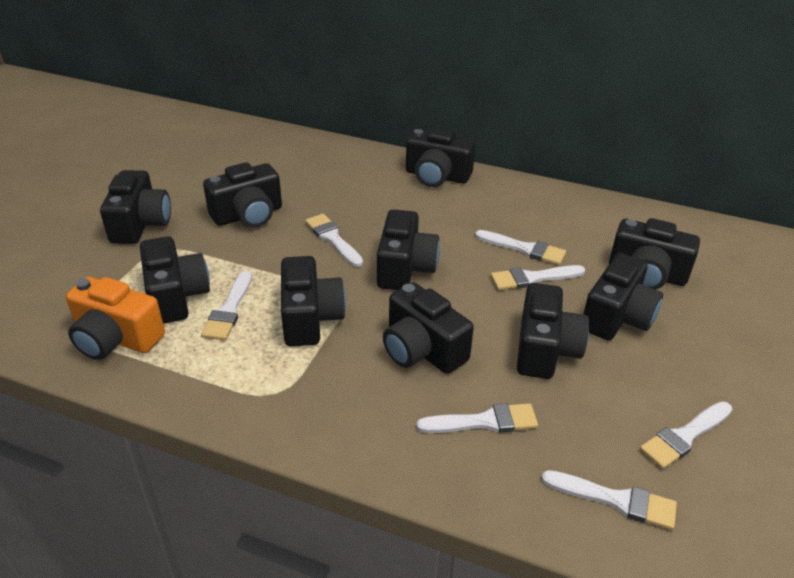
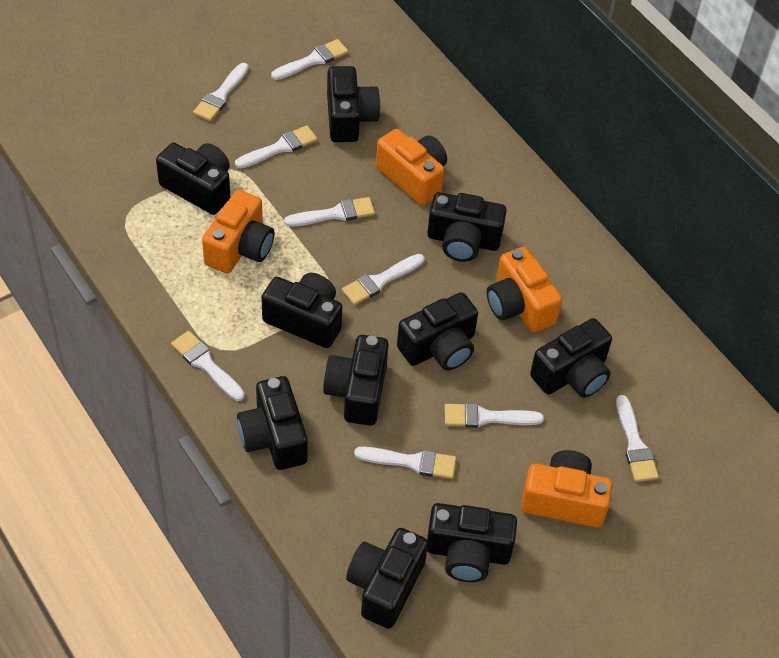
orange camera: 1 -> 4
white brush: 7 -> 9

